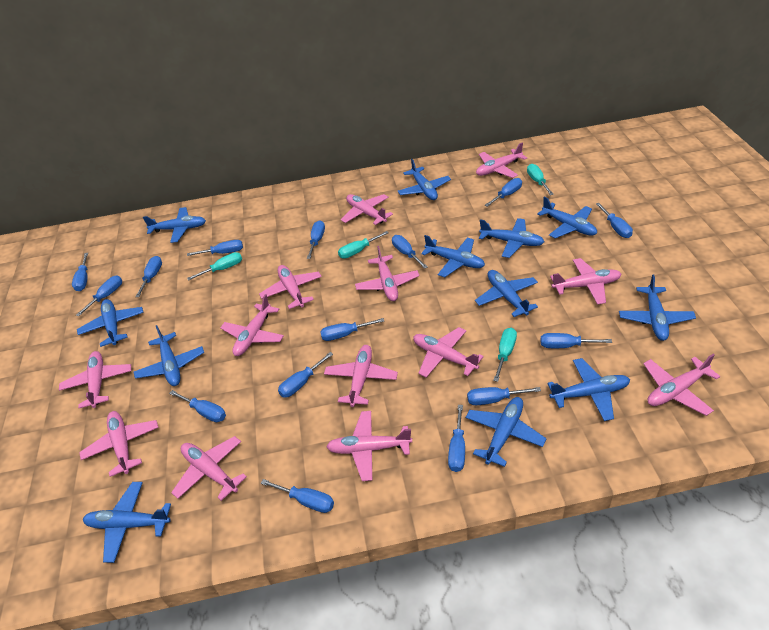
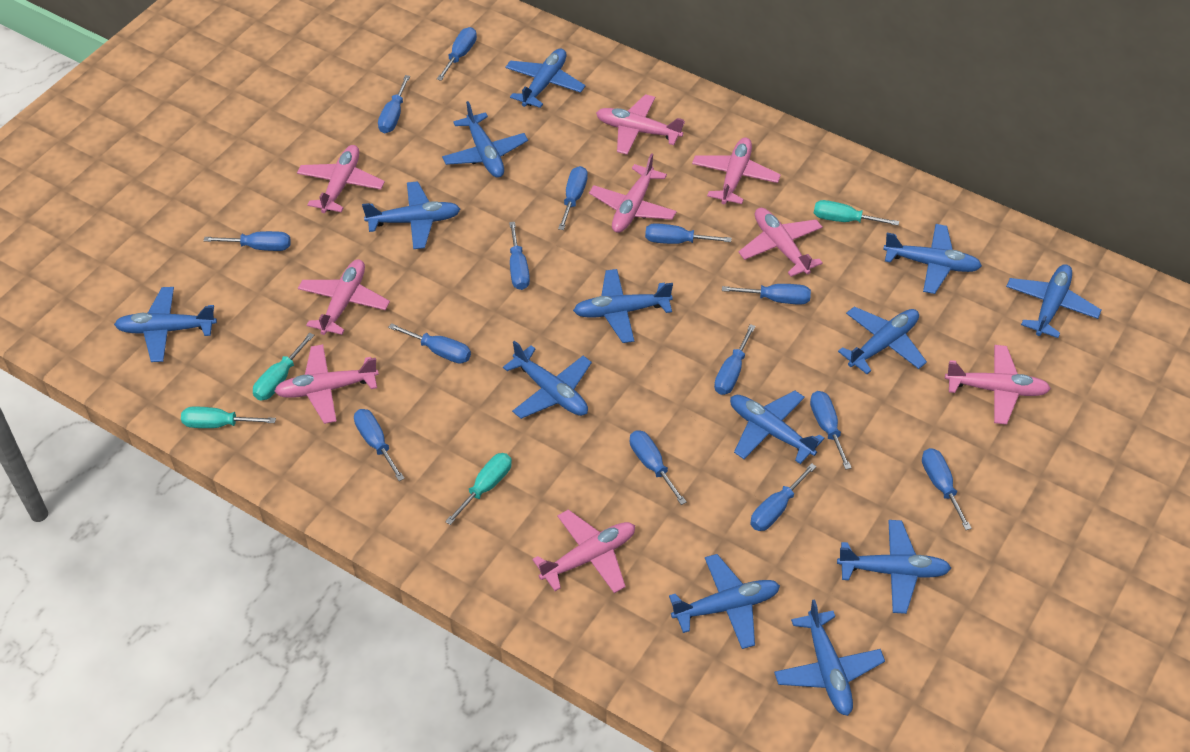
blue plane: 12 -> 13
blue screwdriver: 15 -> 14
pink plane: 13 -> 9

